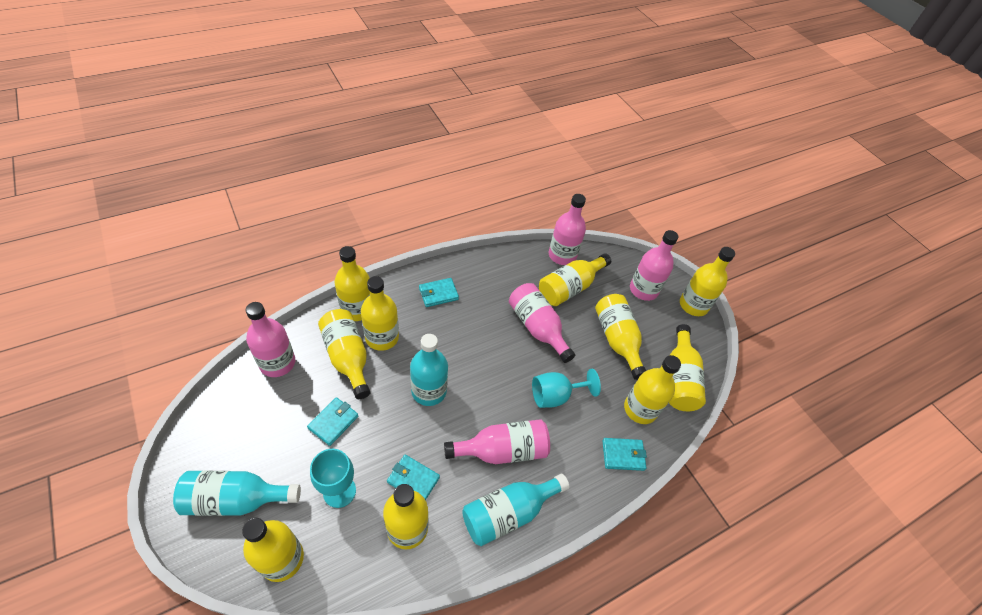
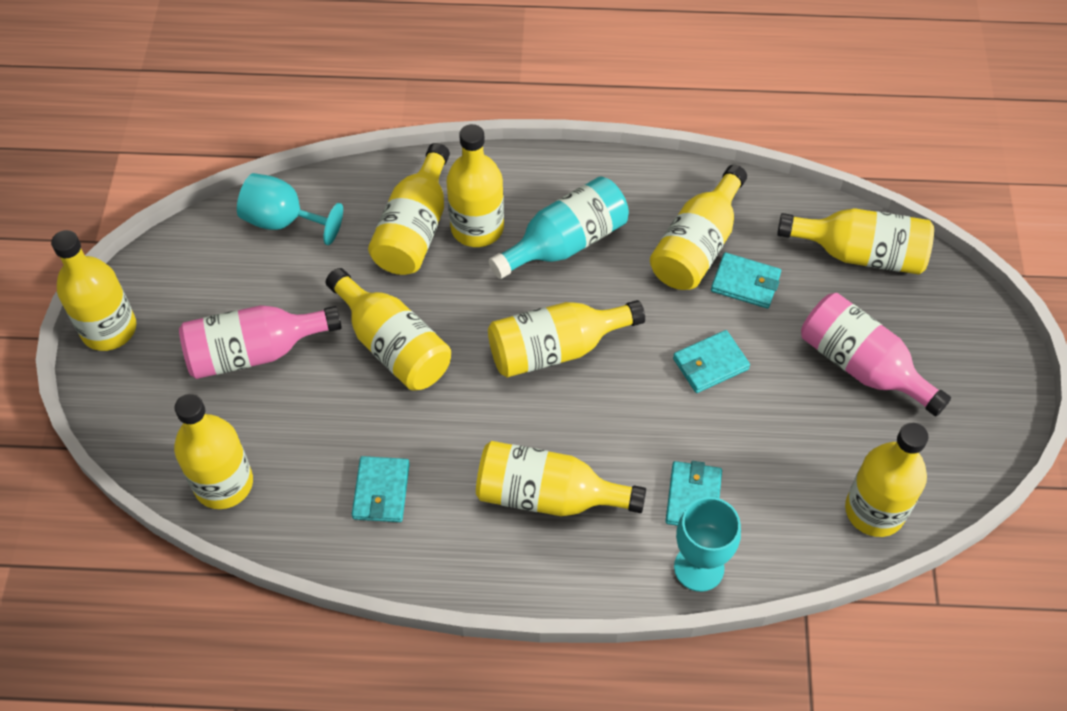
pink bottle: 5 -> 2
turquoise bottle: 3 -> 1

